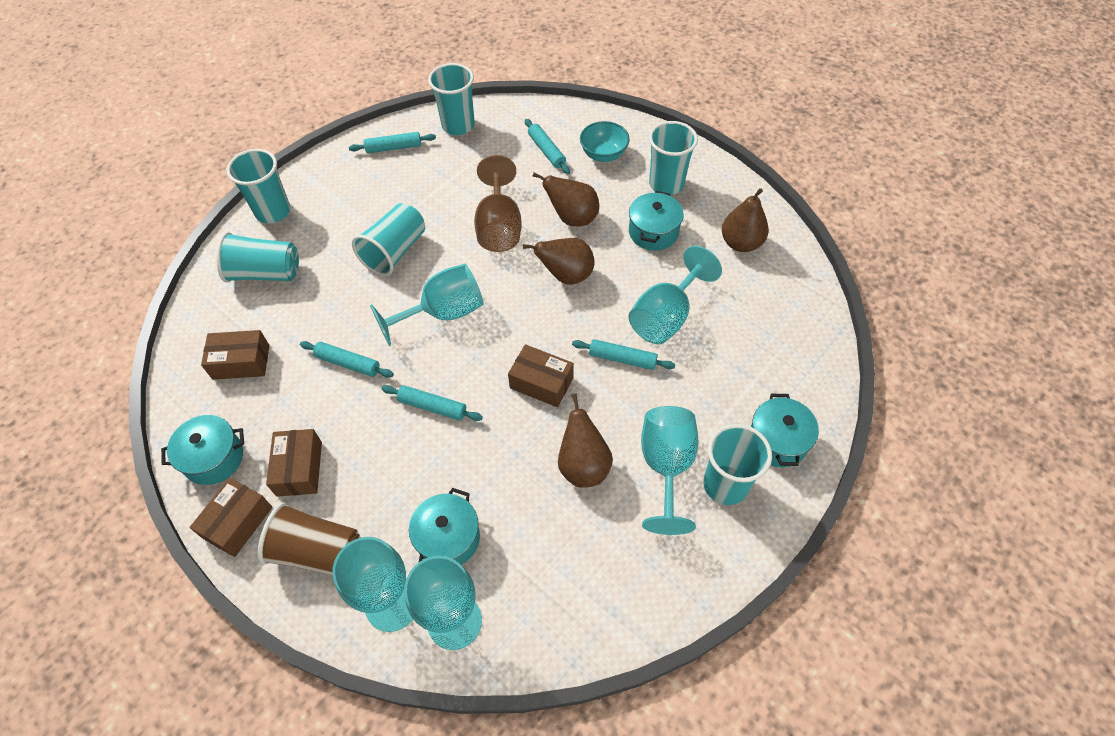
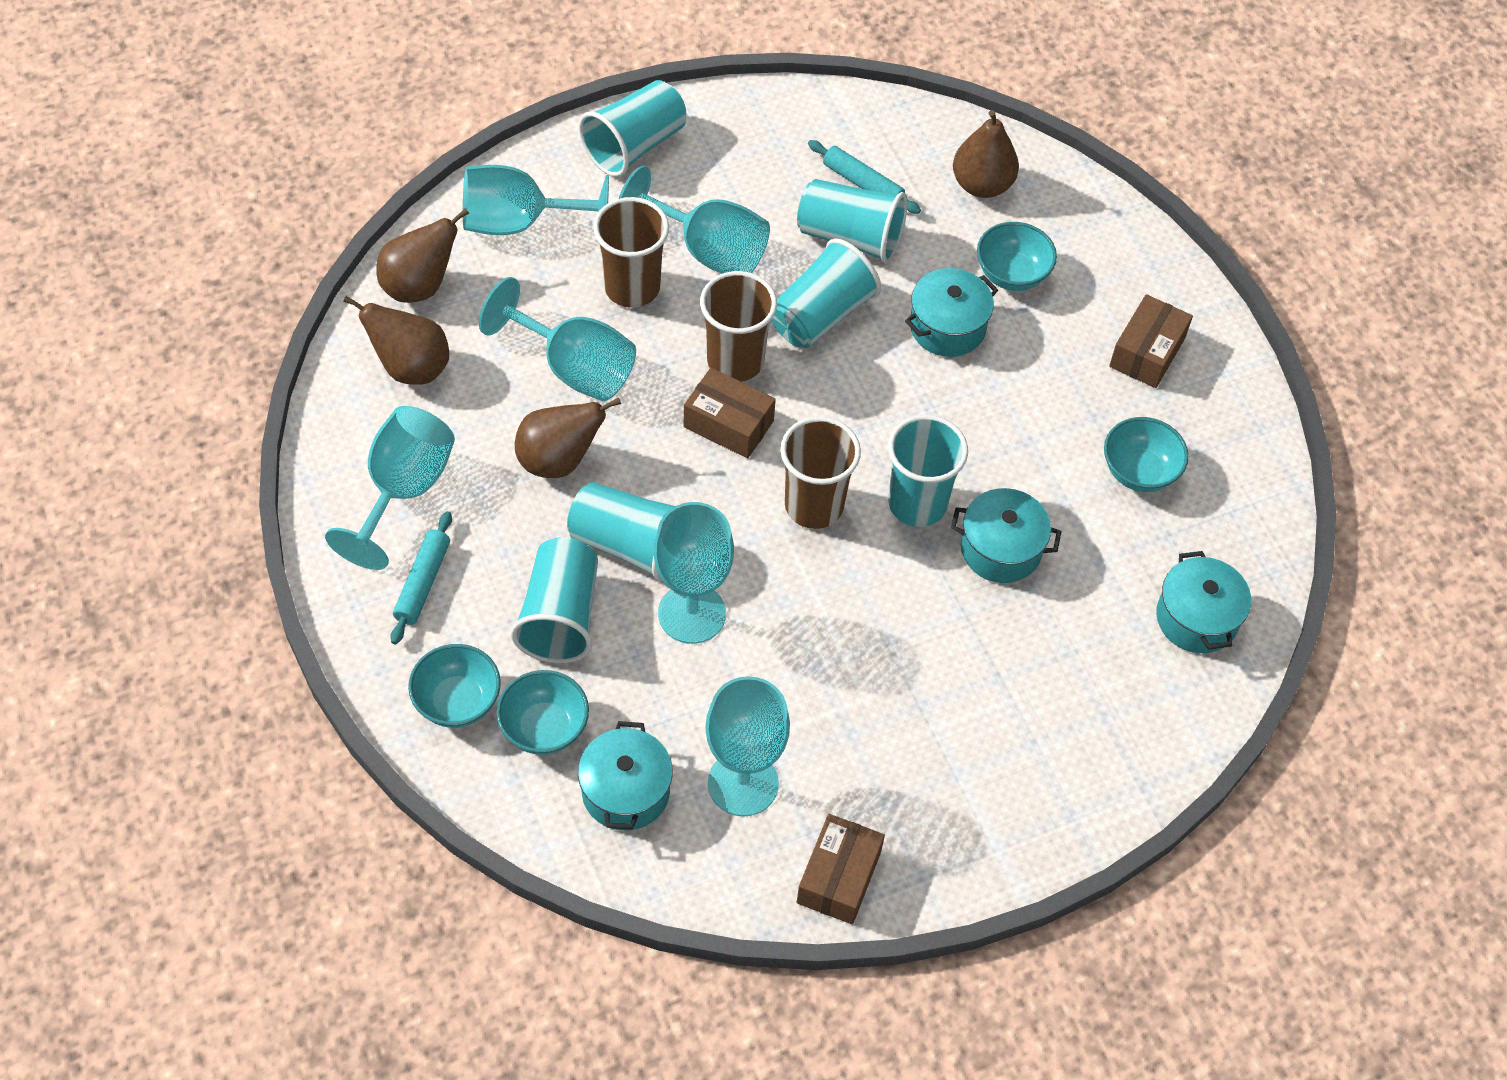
brown box: 4 -> 3
brown cup: 1 -> 3
brown goblet: 1 -> 0
turquoise bowl: 1 -> 4
turquoise goblet: 5 -> 6
turquoise rolling pin: 5 -> 2

